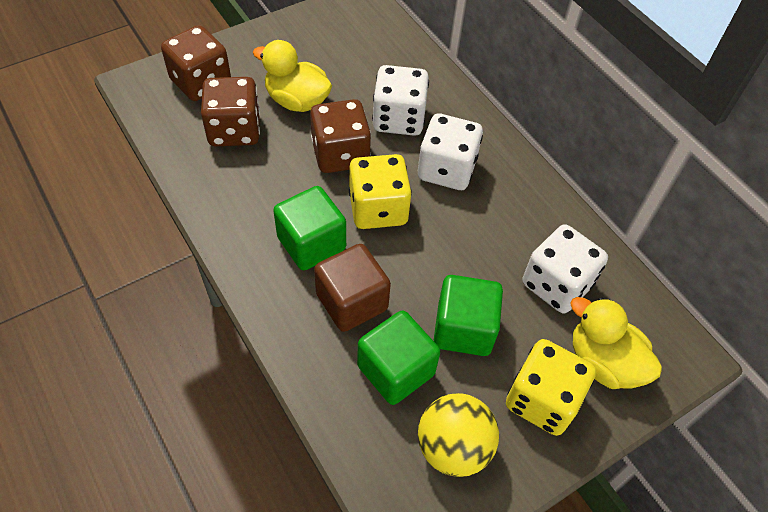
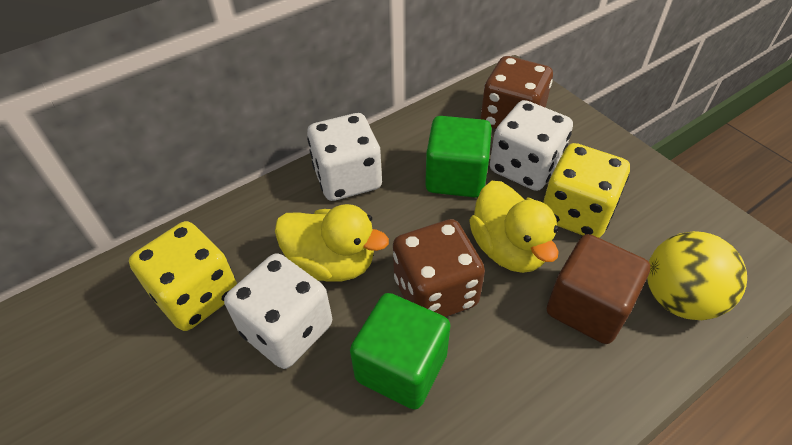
brown dice: 3 -> 2
green cube: 3 -> 2

